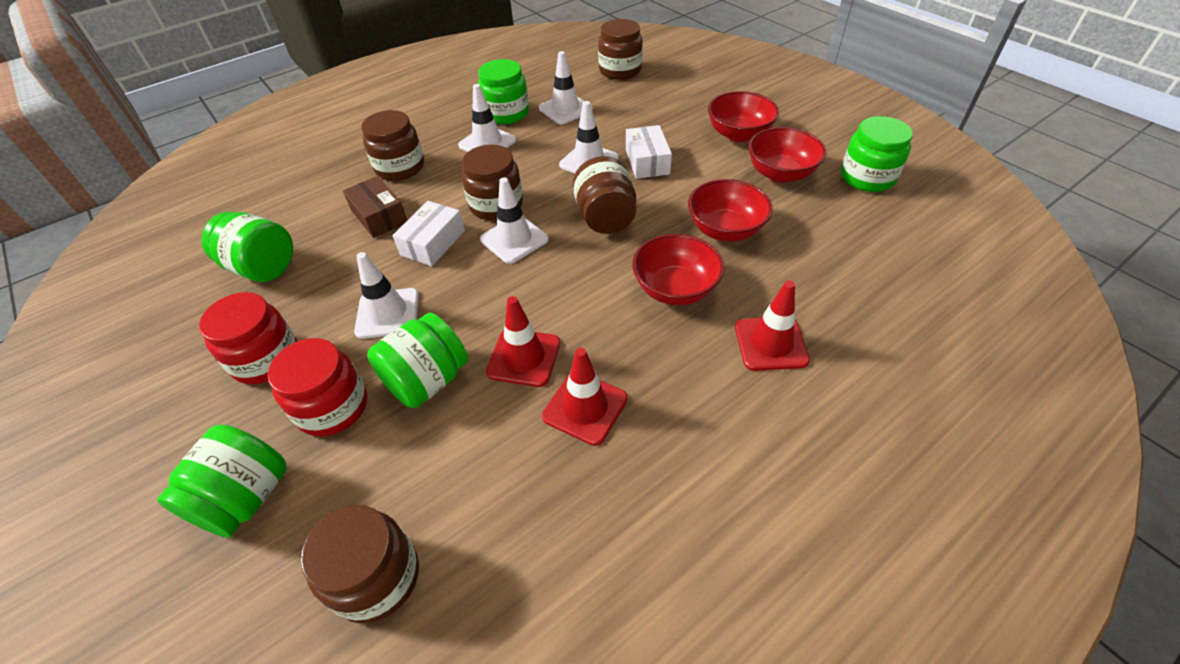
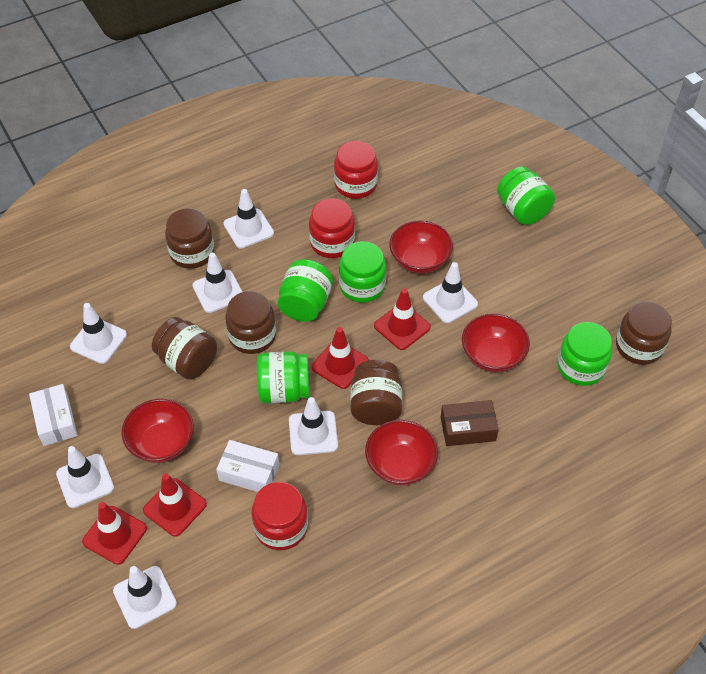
red jar: 2 -> 3
red traffic cone: 3 -> 4
white traffic cone: 5 -> 7

